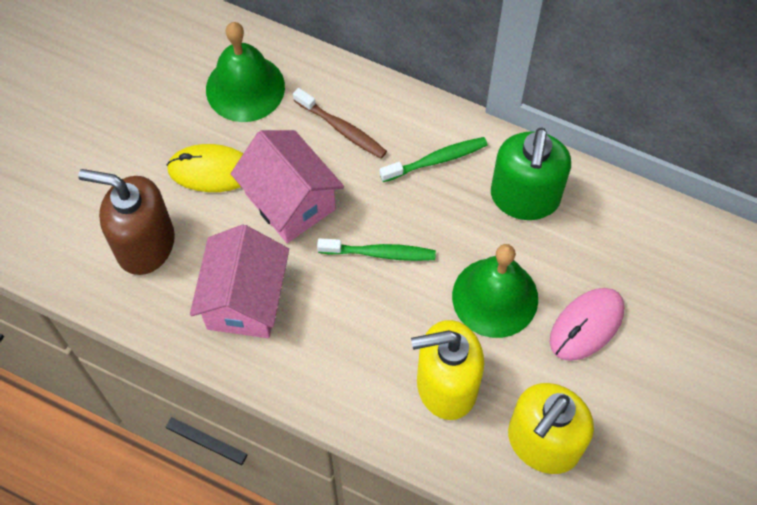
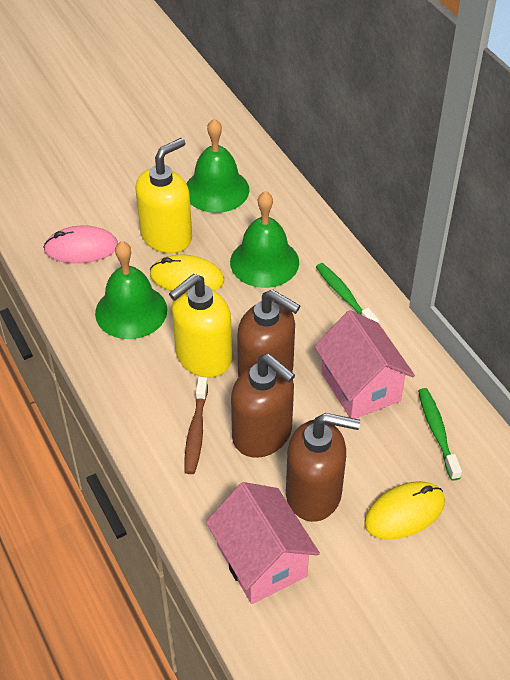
brown soap dispenser: 1 -> 3
green bell: 2 -> 3
green soap dispenser: 1 -> 0
yellow mouse: 1 -> 2

